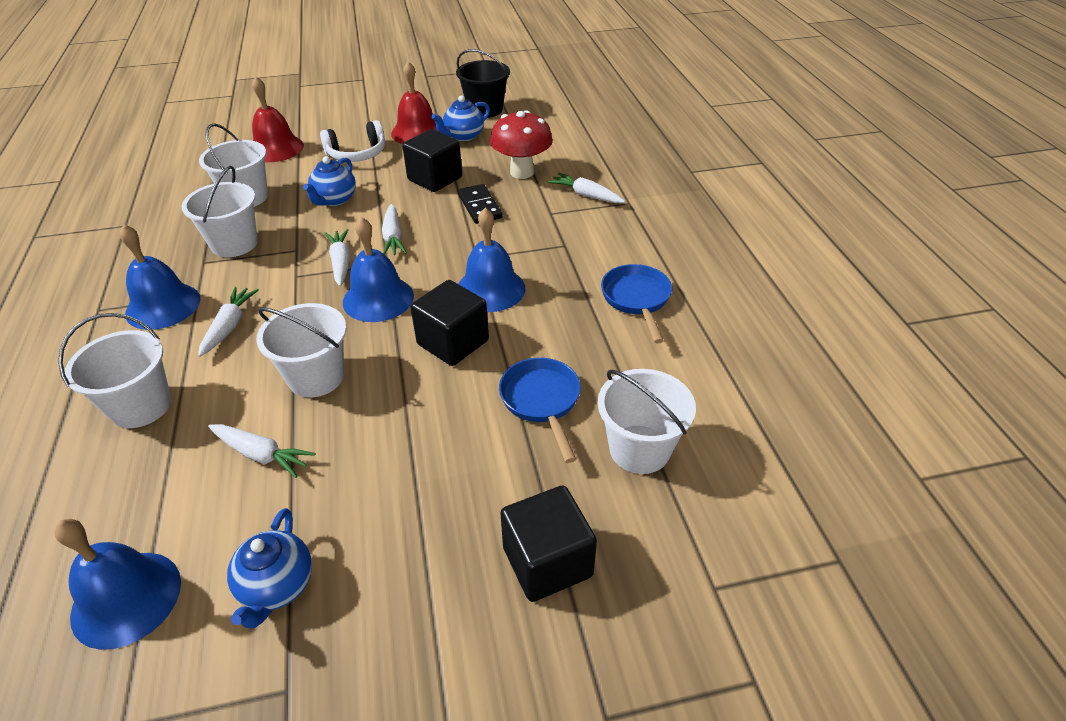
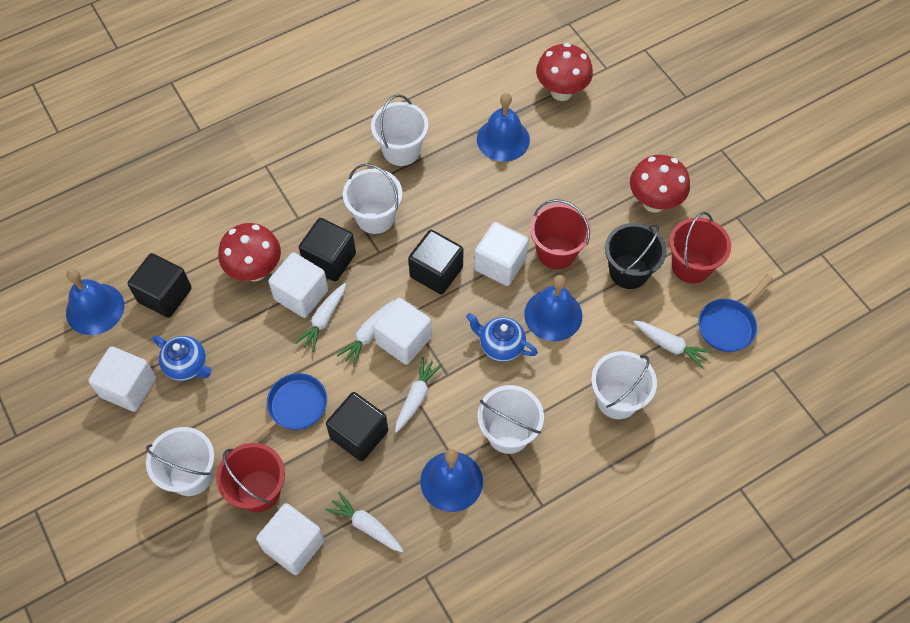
black cube: 3 -> 4
black domino: 1 -> 0
blue teapot: 3 -> 2
red bell: 2 -> 0
red bucket: 0 -> 3
red mushroom: 1 -> 3
white cube: 0 -> 5
white headphones: 1 -> 0

